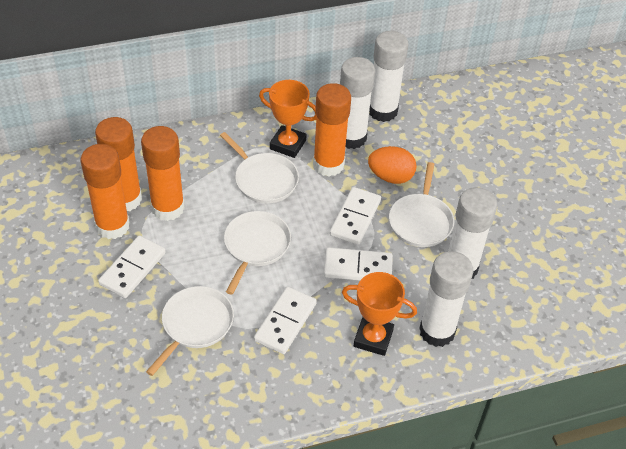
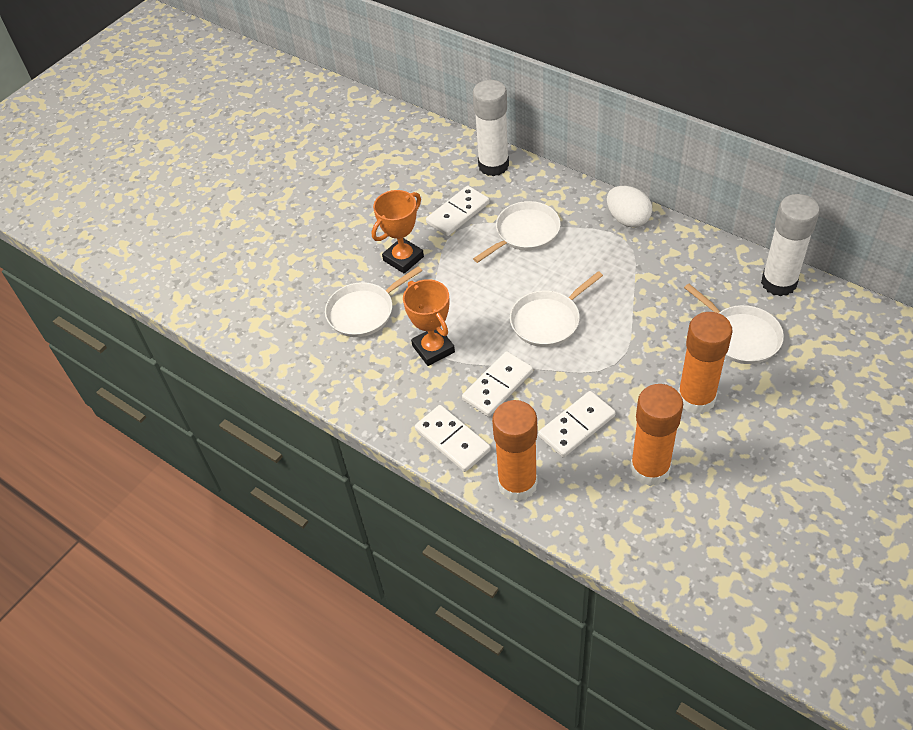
orange egg: 1 -> 0
orange glue stick: 4 -> 3
white egg: 0 -> 1
white glue stick: 4 -> 2

